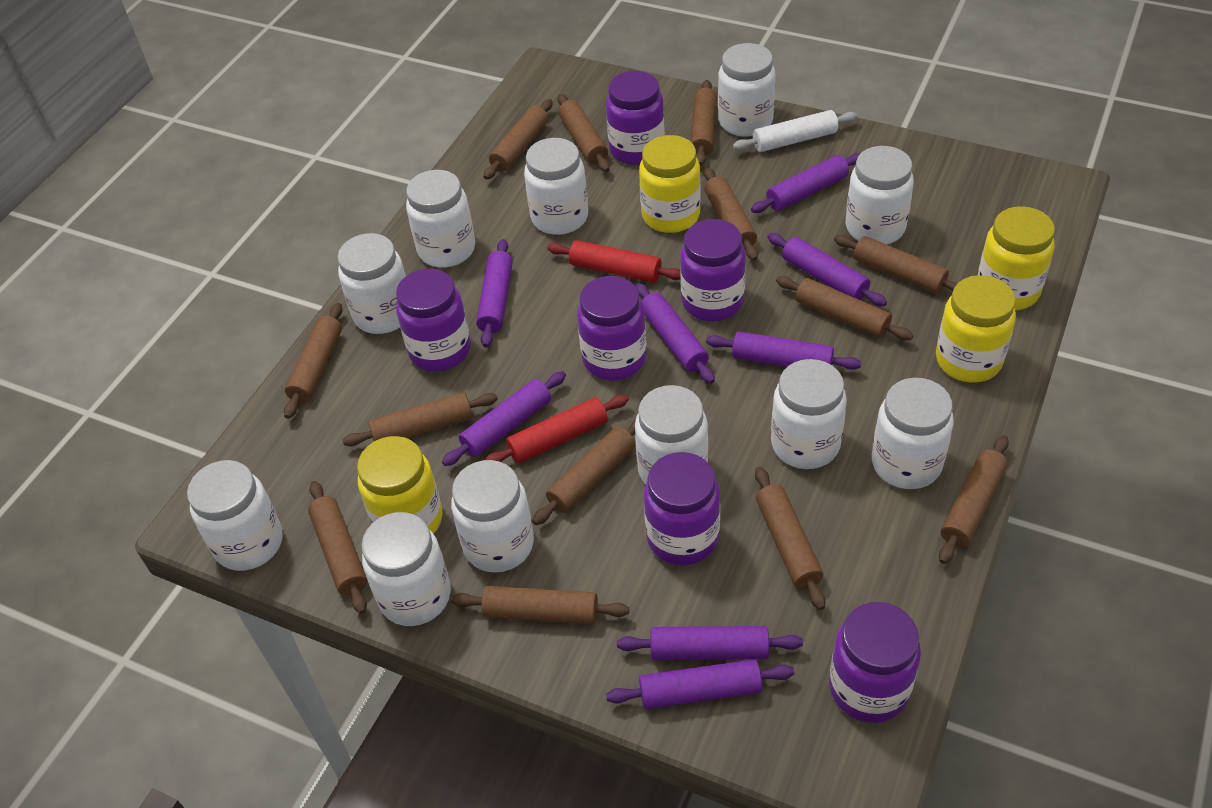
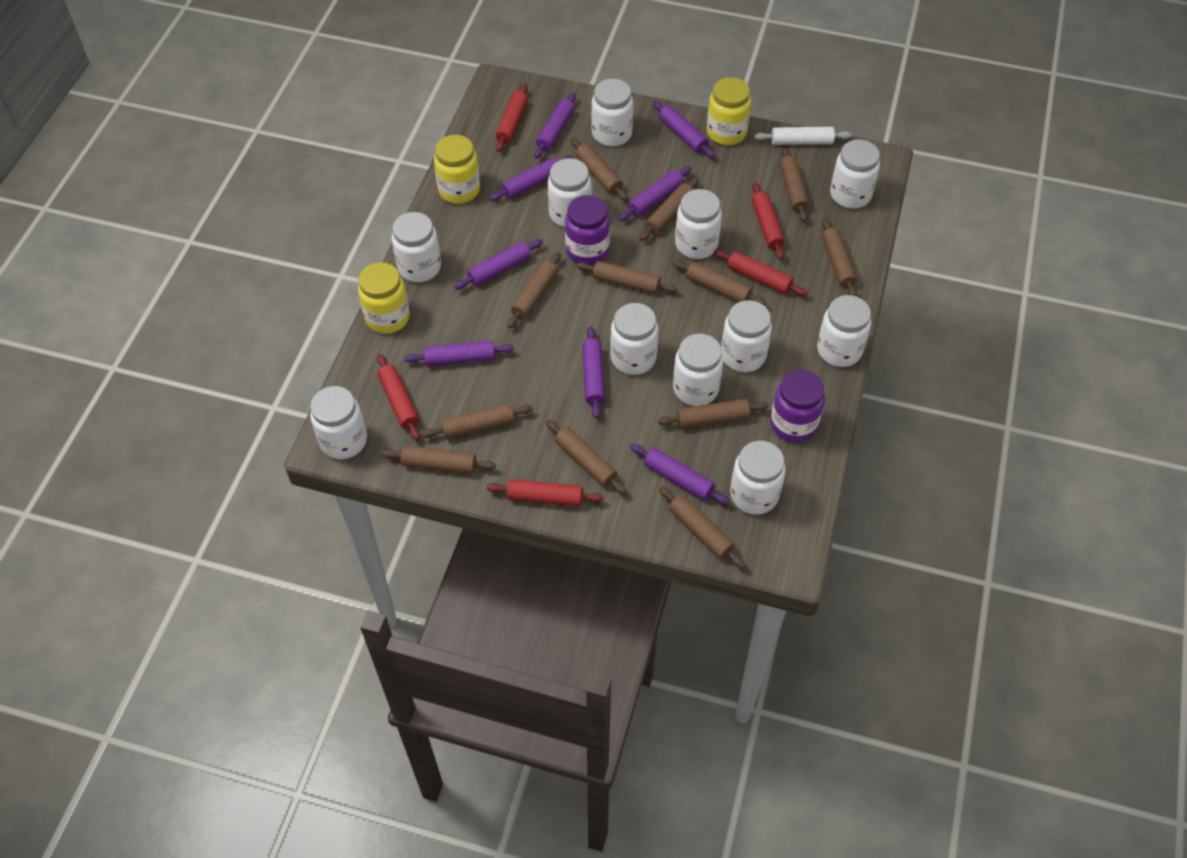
brown rolling pin: 13 -> 12
purple jar: 6 -> 2
red rolling pin: 2 -> 5
yellow jar: 4 -> 3

